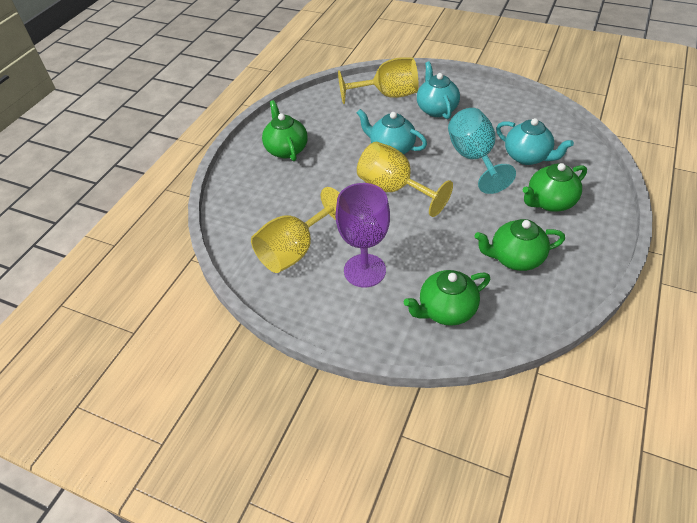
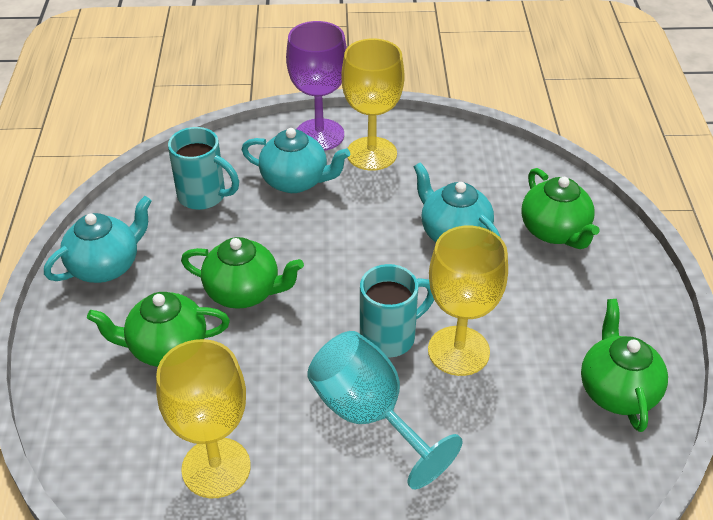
turquoise mug: 0 -> 2

